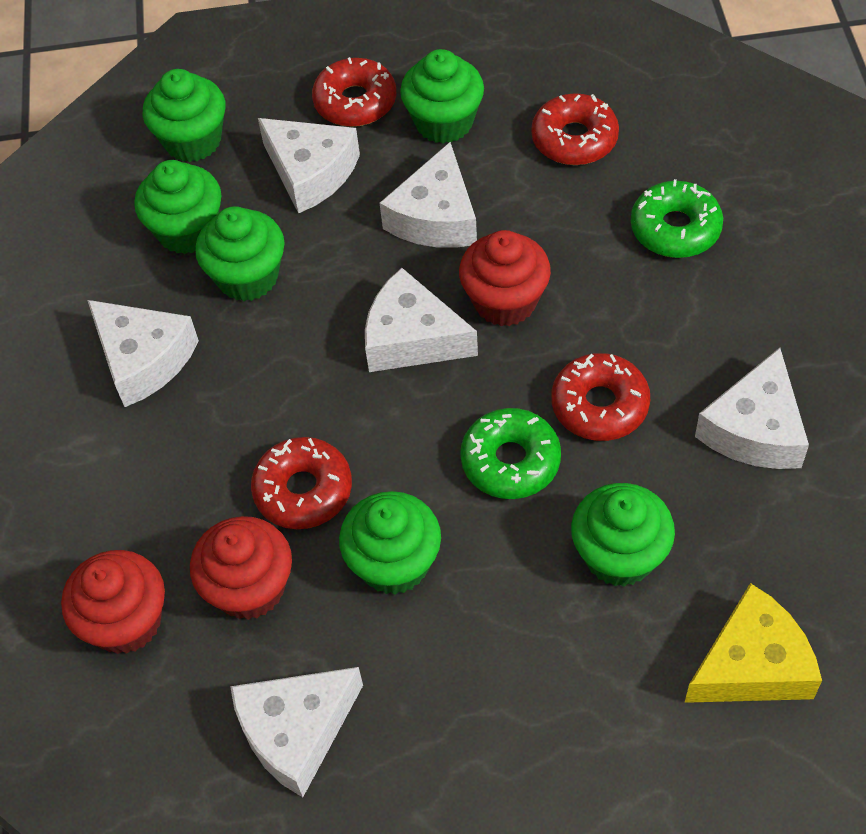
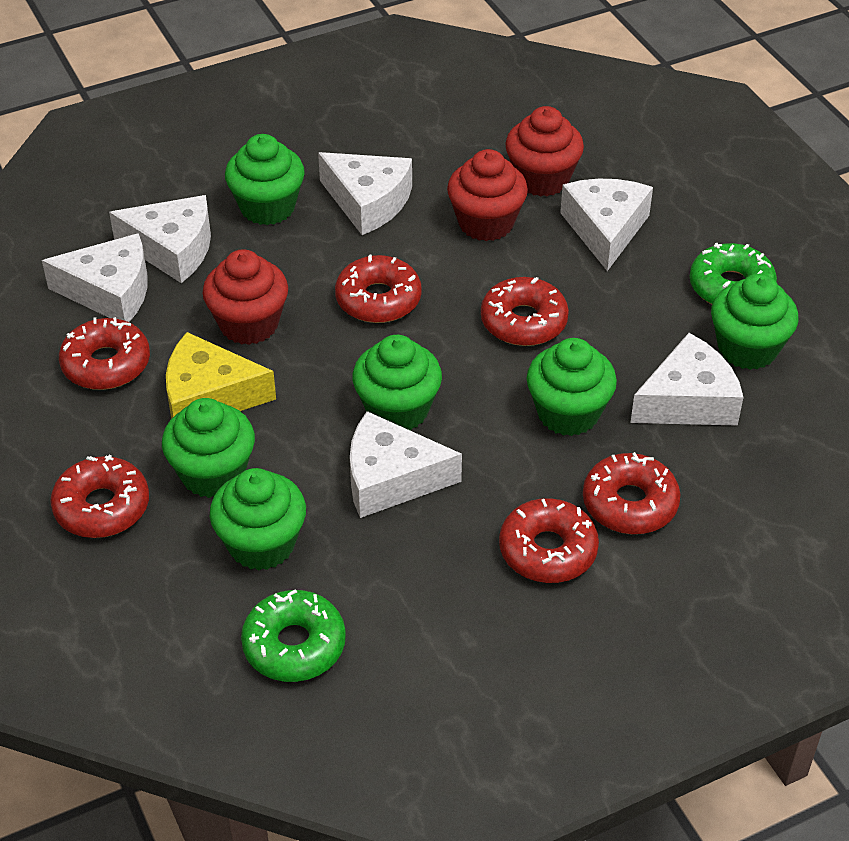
red donut: 4 -> 6

